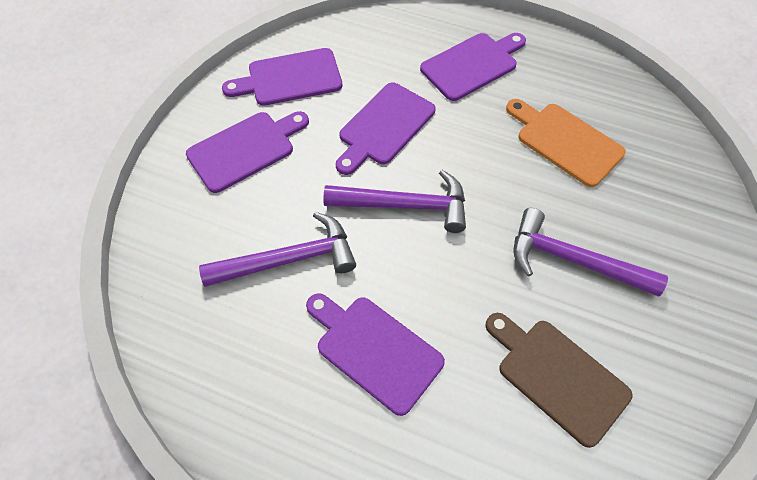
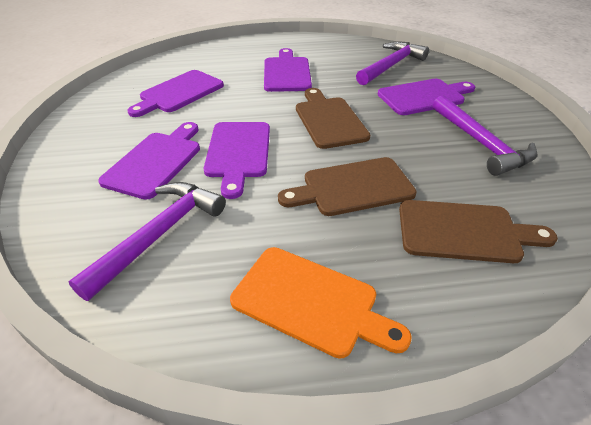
brown cutting board: 1 -> 3

